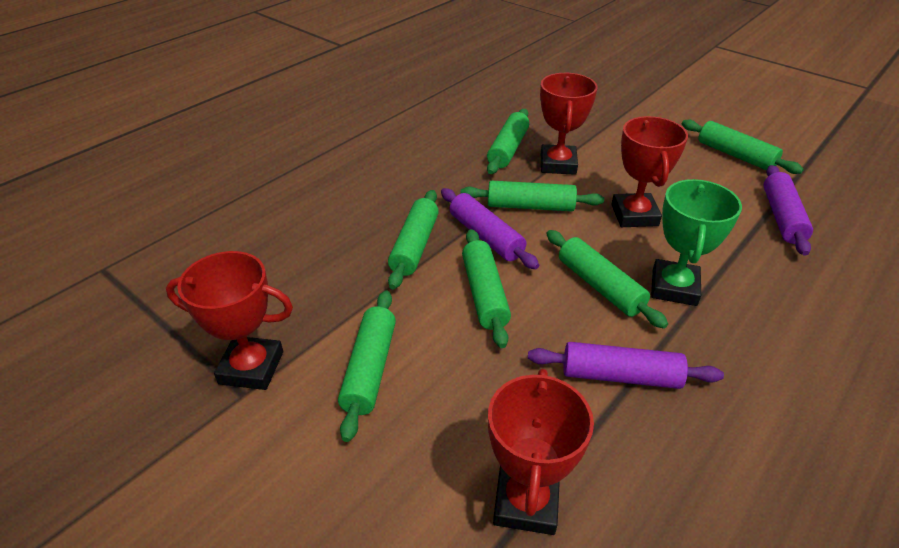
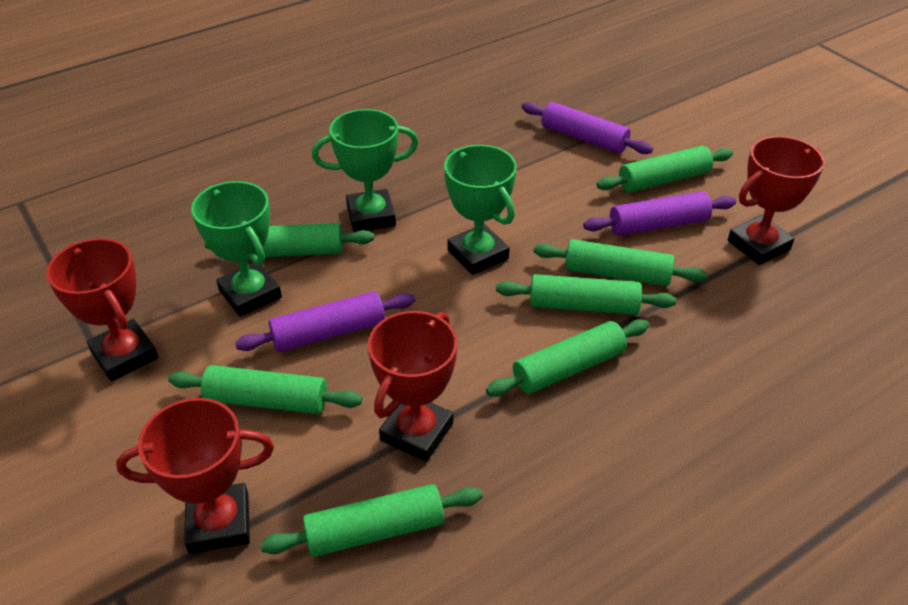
green trophy: 1 -> 3

